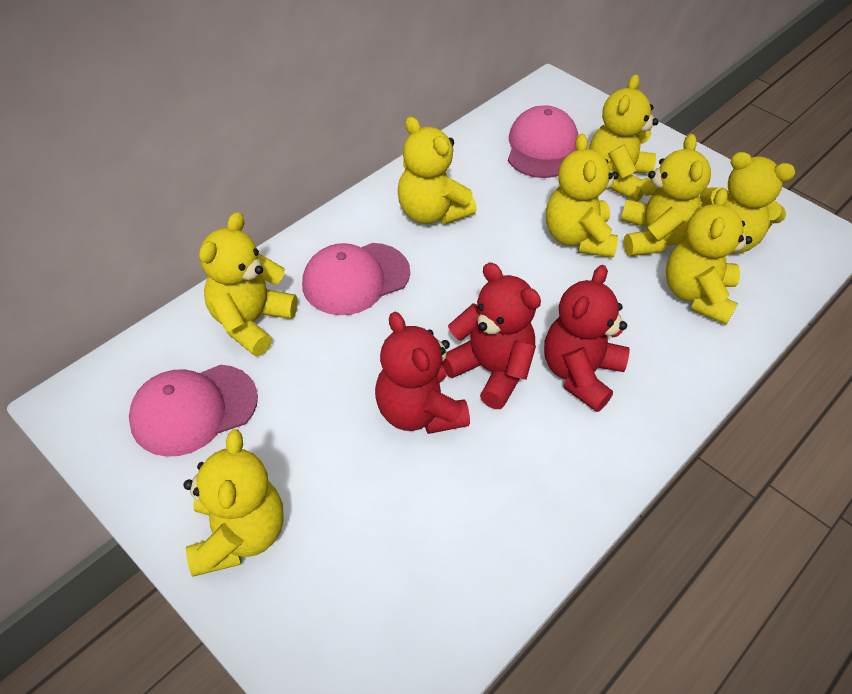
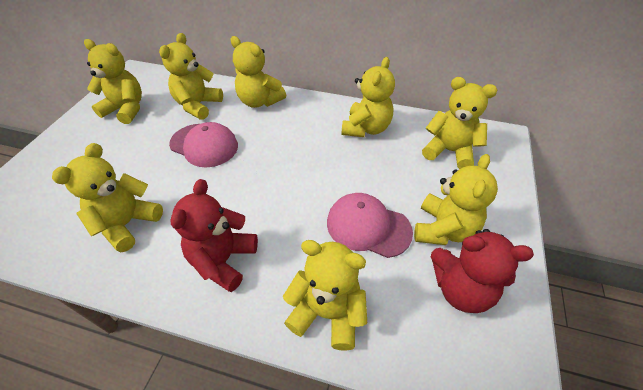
pink cap: 3 -> 2
red teddy bear: 3 -> 2

